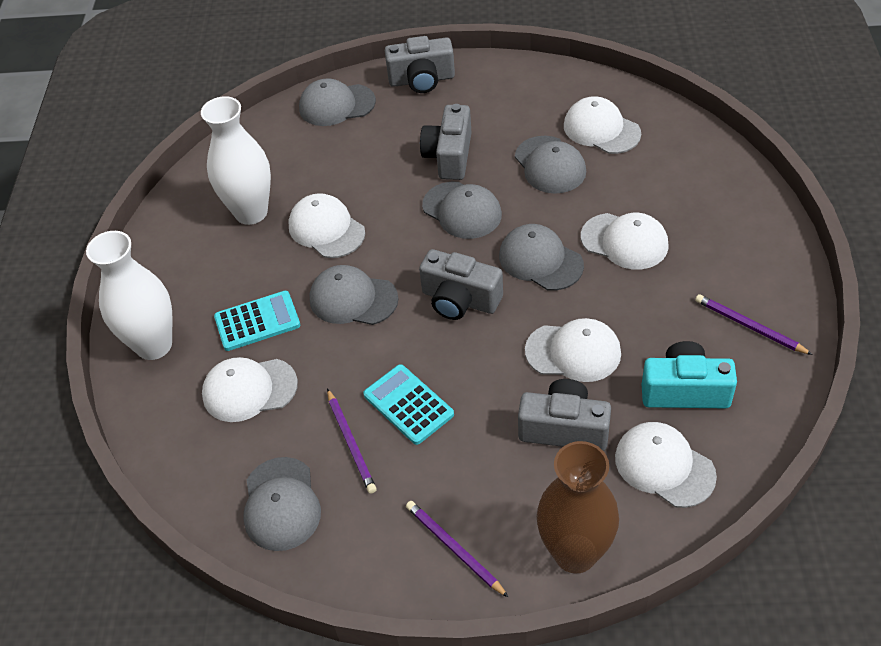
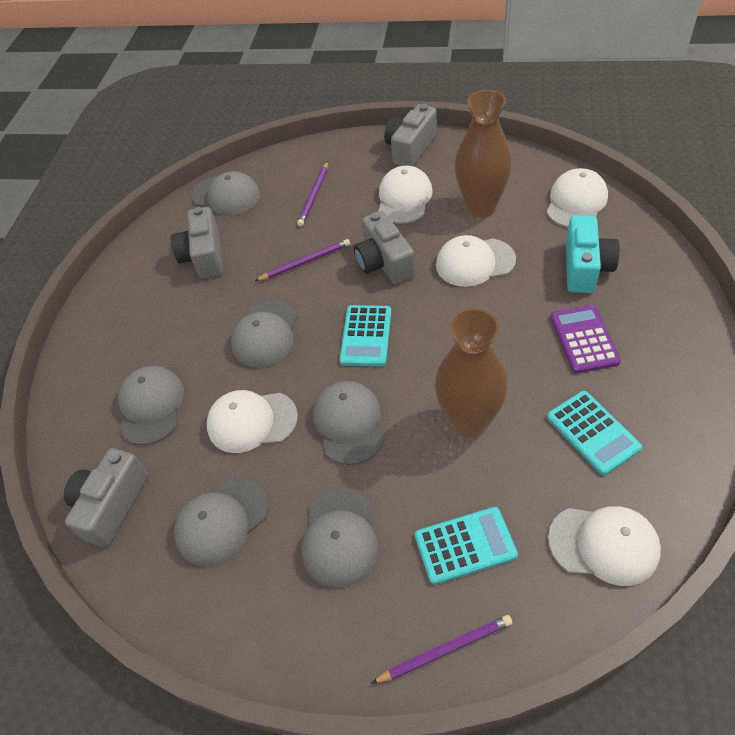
brown vase: 1 -> 2
purple calculator: 0 -> 1
turquoise calculator: 2 -> 3
white cap: 6 -> 5
white vase: 2 -> 0

